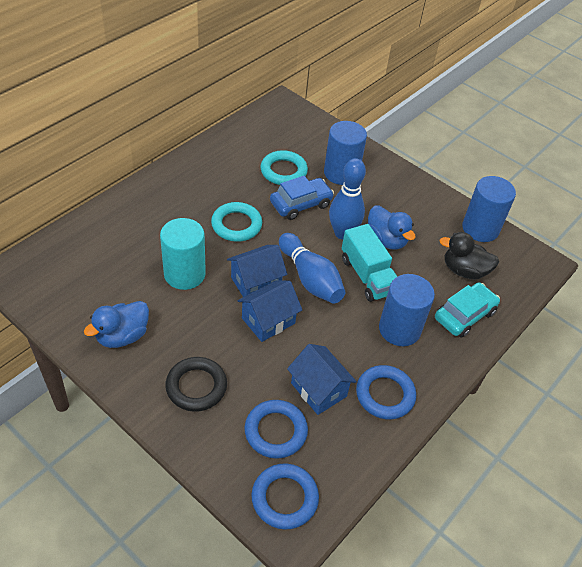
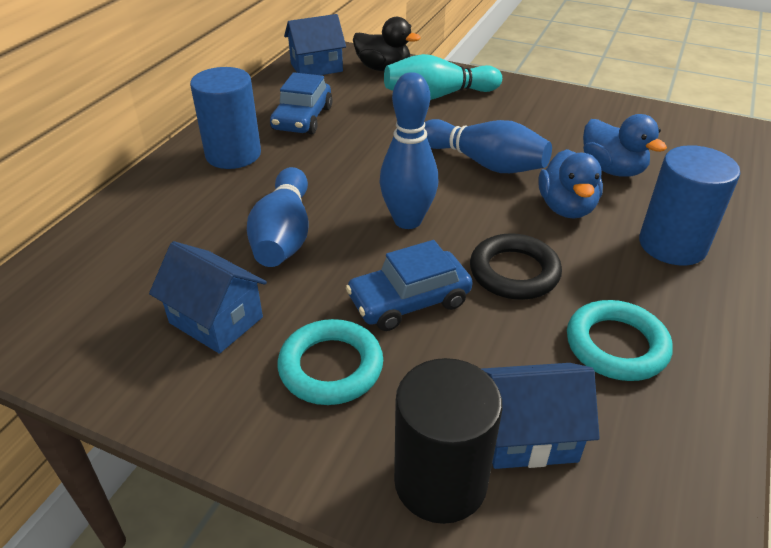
black cylinder: 0 -> 1
blue bowling pin: 2 -> 3
blue car: 1 -> 2
blue cylinder: 3 -> 2
blue ring: 3 -> 0
turquoise bowling pin: 0 -> 1
turquoise car: 1 -> 0
turquoise cylinder: 1 -> 0
turquoise truck: 1 -> 0

